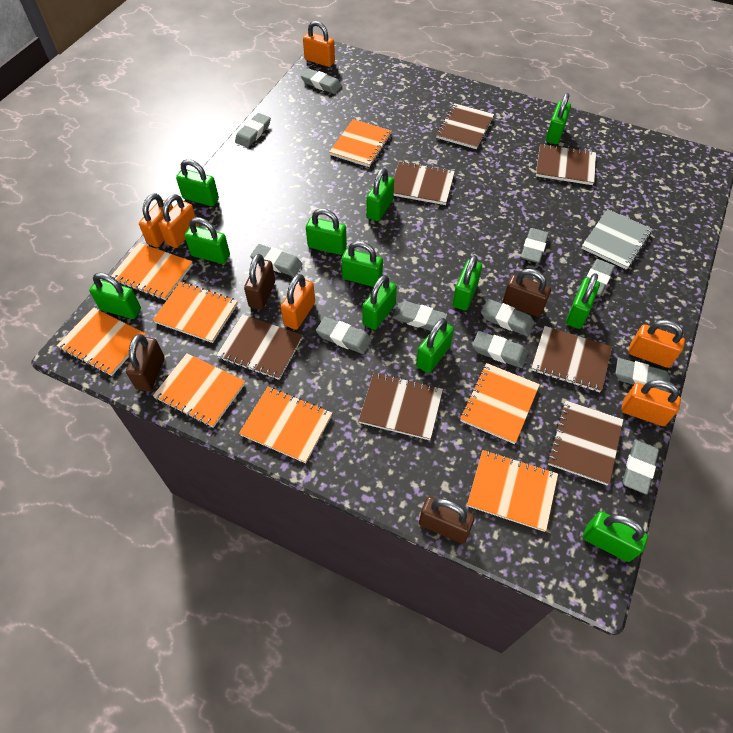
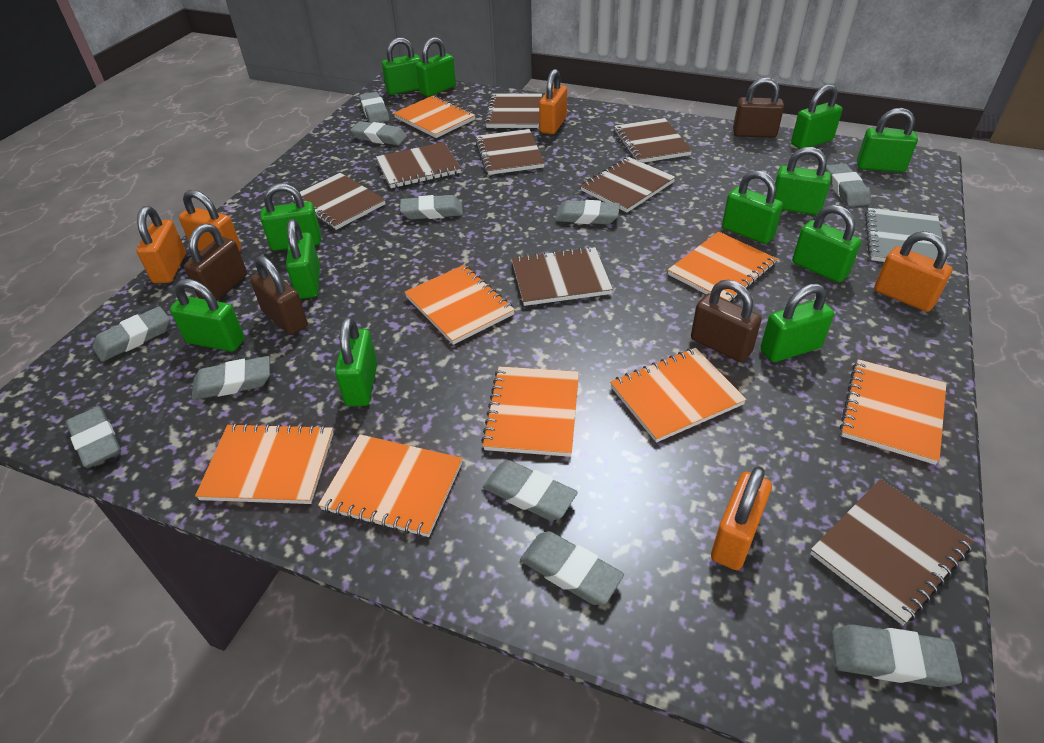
brown notebook: 7 -> 8
orange padlock: 6 -> 5

